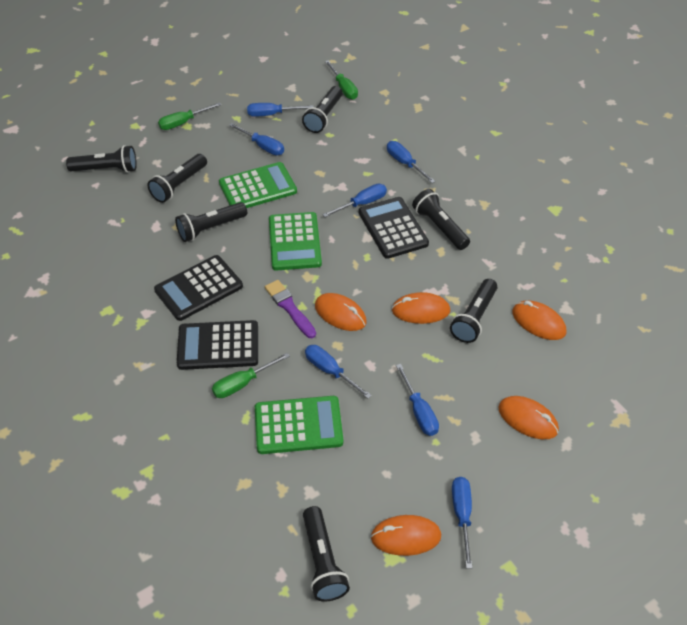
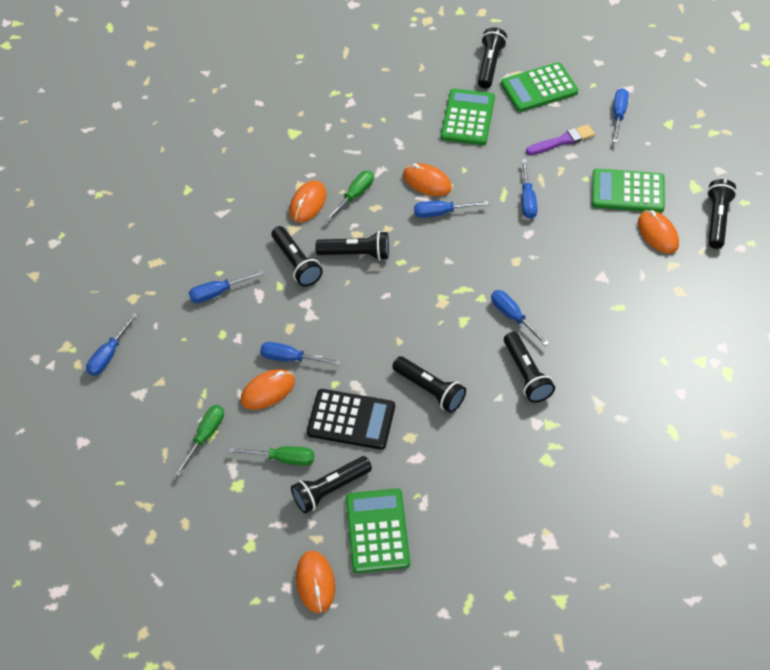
black calculator: 3 -> 1
green calculator: 3 -> 4

